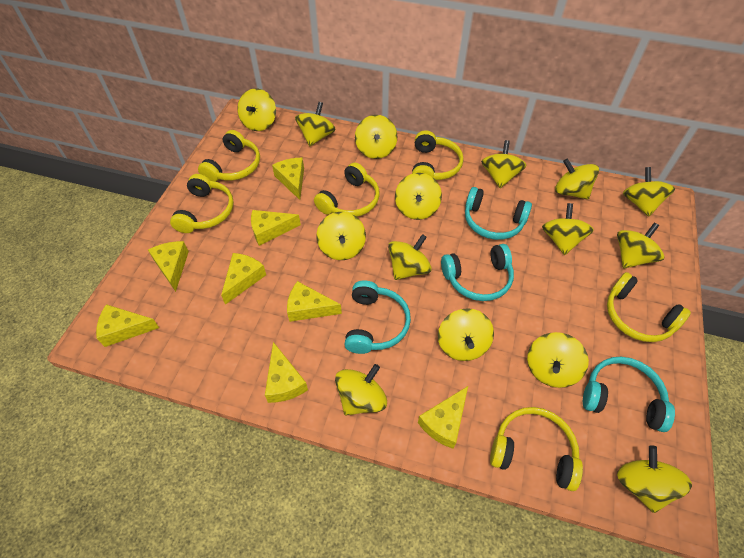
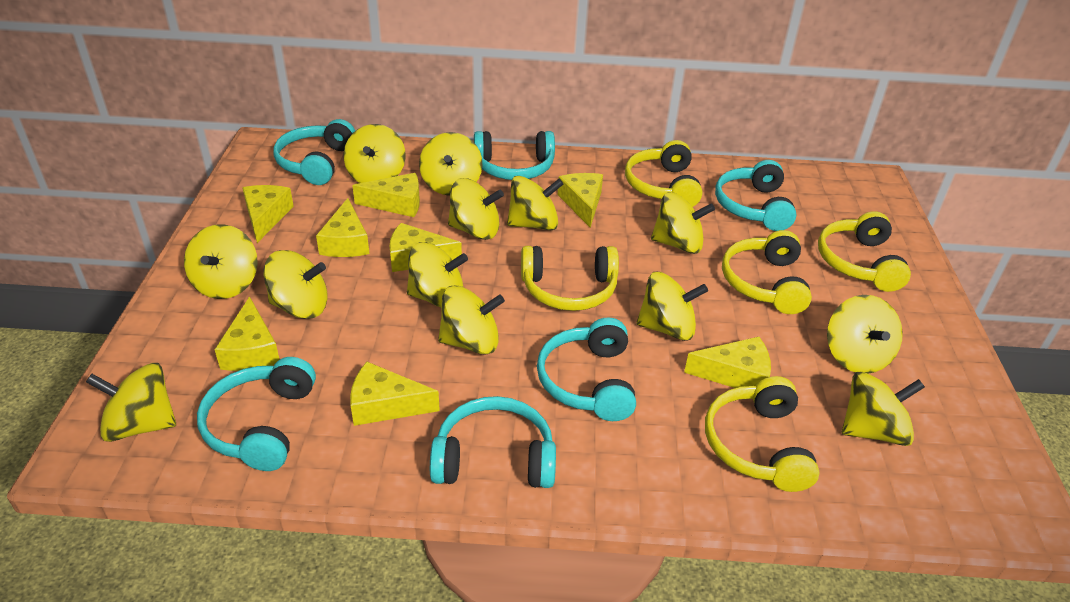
turquoise headphones: 4 -> 6
yellow headphones: 6 -> 5
yellow spinning top: 15 -> 13

